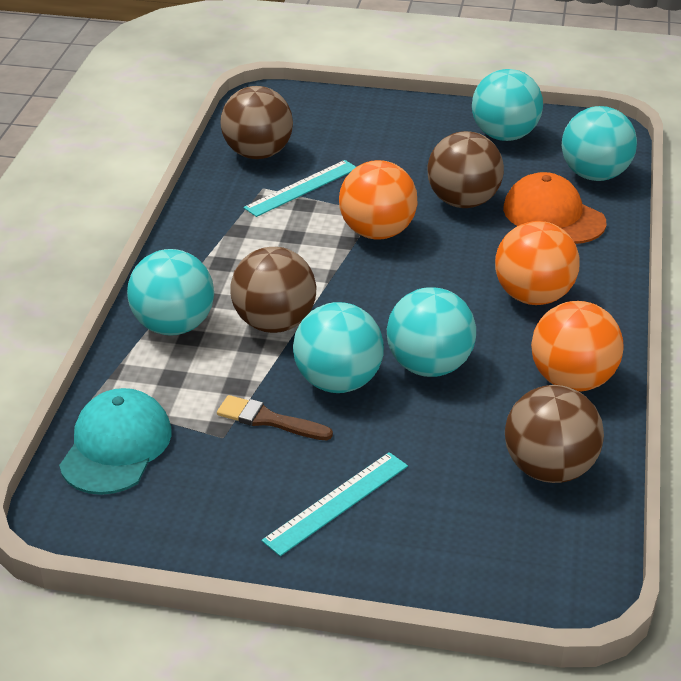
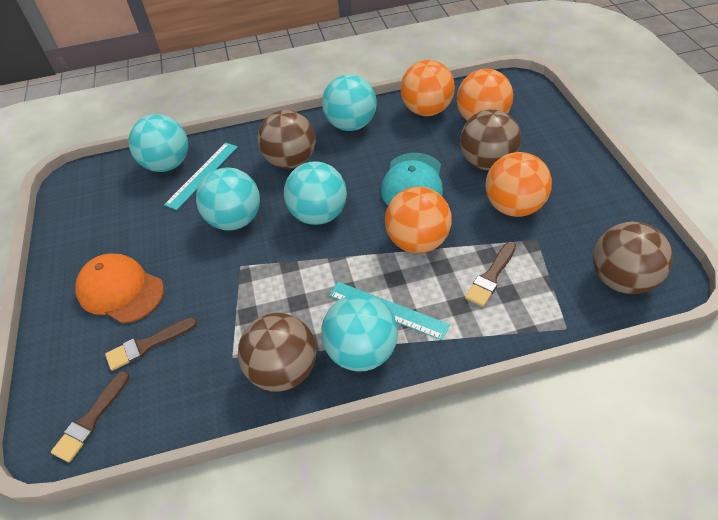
brown brush: 1 -> 3
orange ball: 3 -> 4

